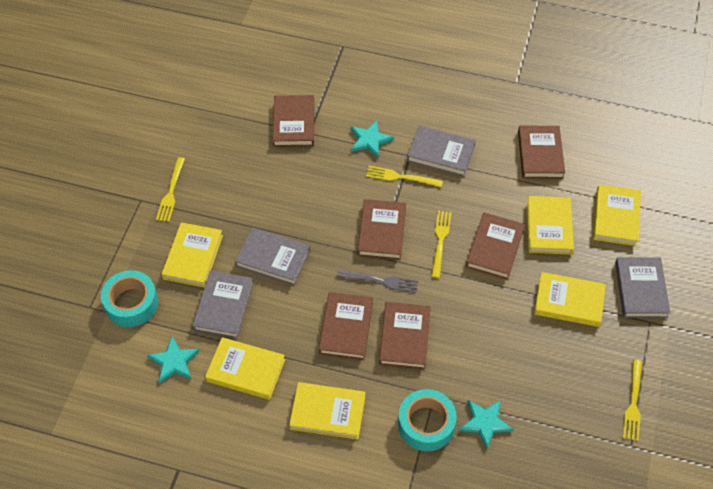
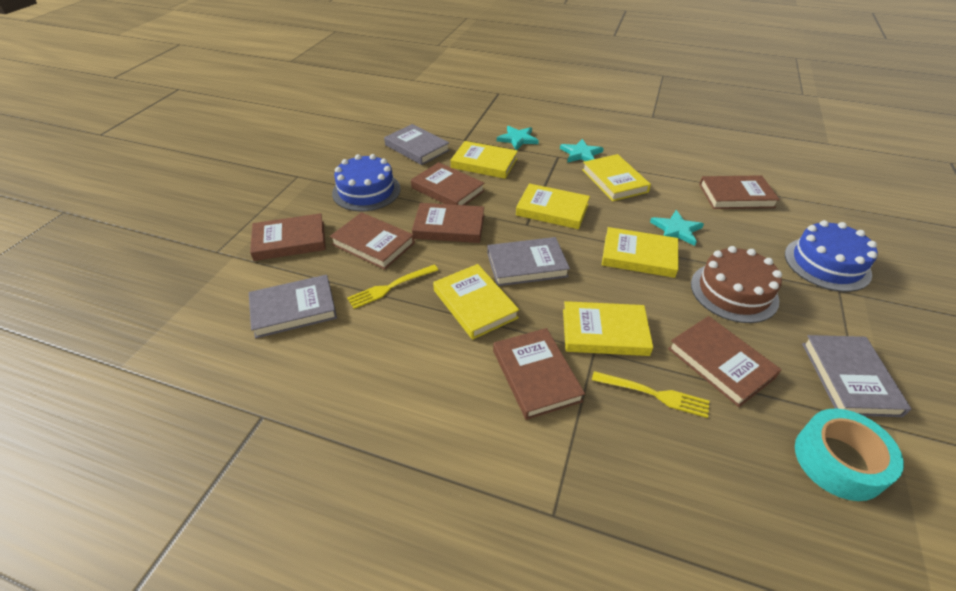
blue cake: 0 -> 2
brown book: 6 -> 7
brown cake: 0 -> 1
grey fork: 1 -> 0
turquoise tape: 2 -> 1
yellow fork: 4 -> 2

